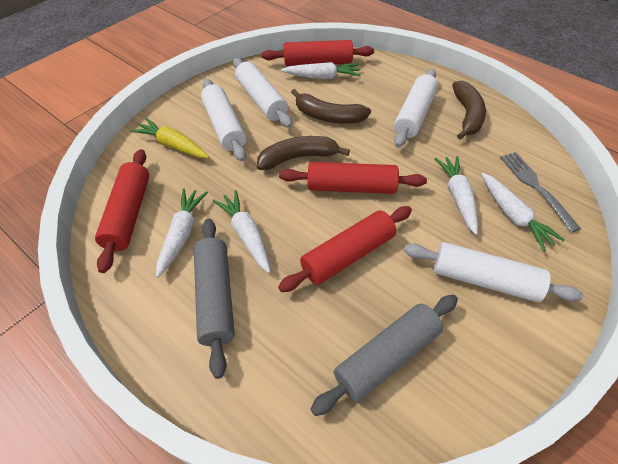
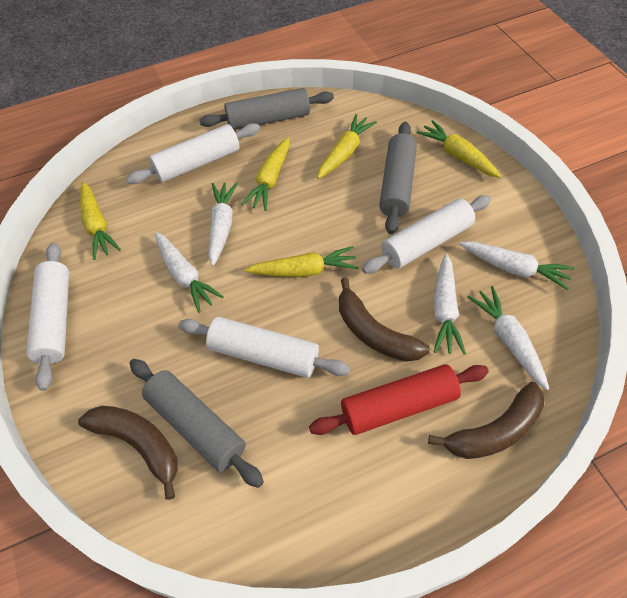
grey fork: 1 -> 0
grey rolling pin: 2 -> 3
red rolling pin: 4 -> 1
yellow carrot: 1 -> 5

